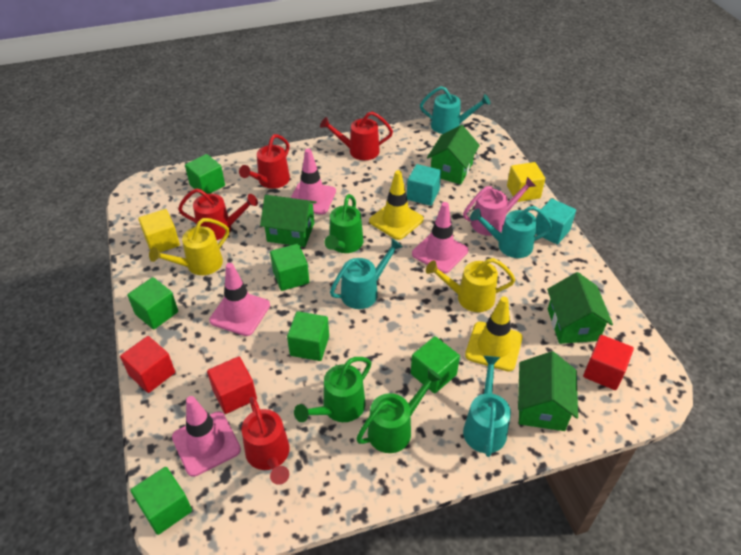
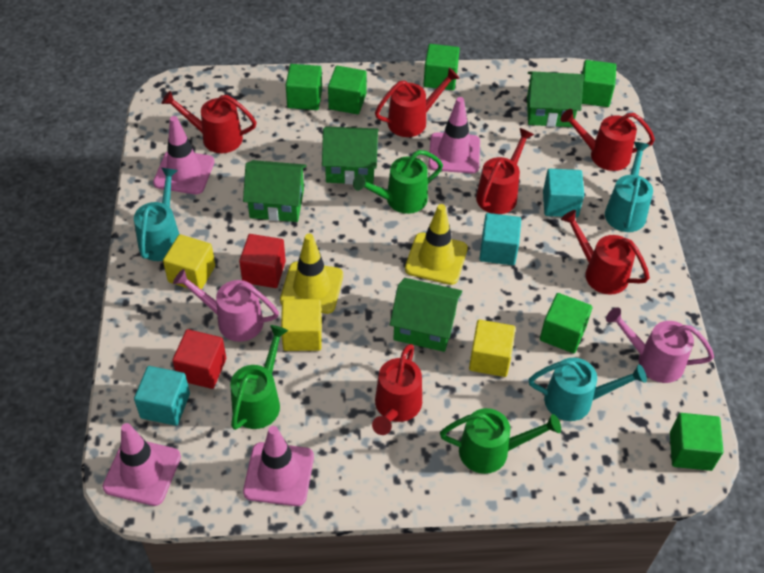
pink watering can: 1 -> 2
red cube: 3 -> 2
red watering can: 4 -> 6
turquoise cube: 2 -> 3
turquoise watering can: 4 -> 3
yellow cube: 2 -> 3
yellow watering can: 2 -> 0

